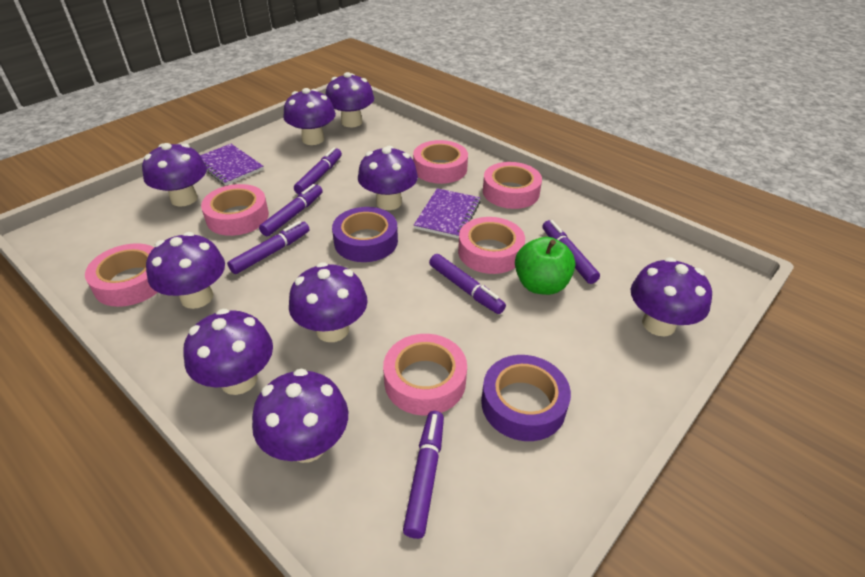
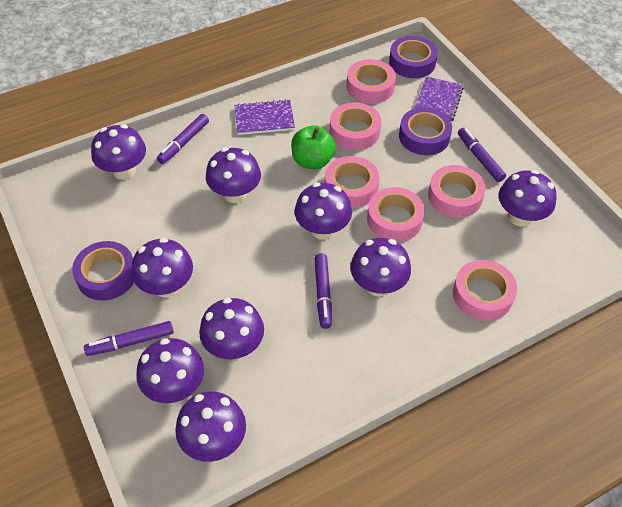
purple marker: 6 -> 4
purple tape: 2 -> 3

